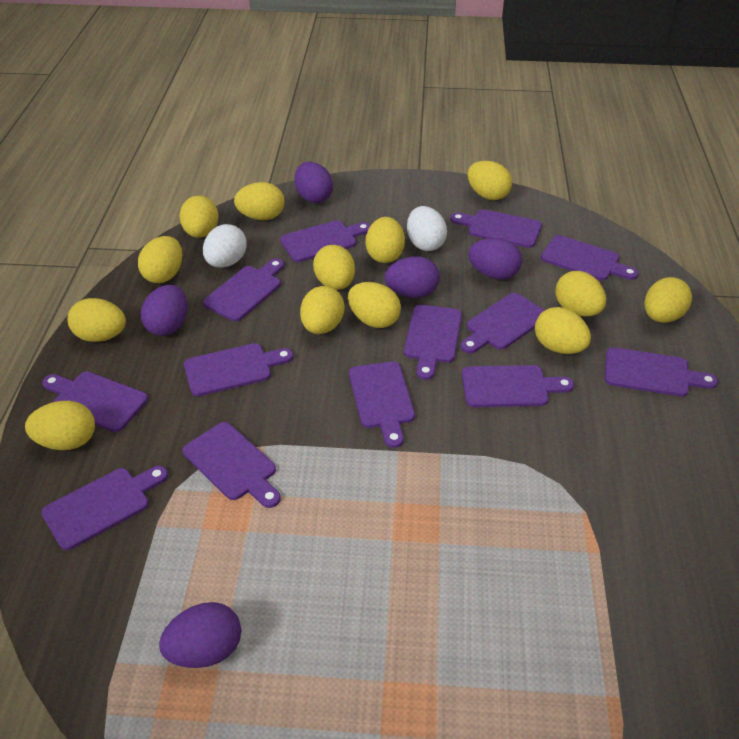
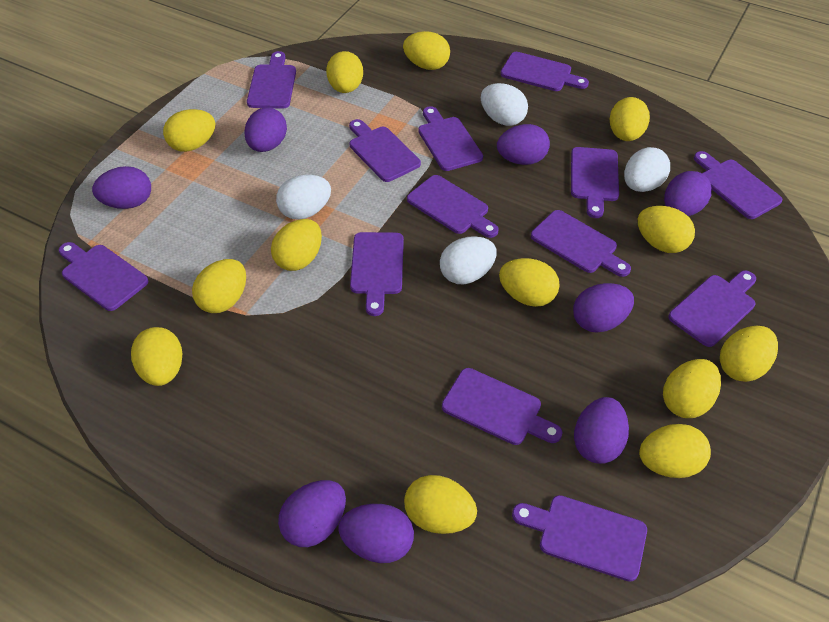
purple egg: 5 -> 8
white egg: 2 -> 4

